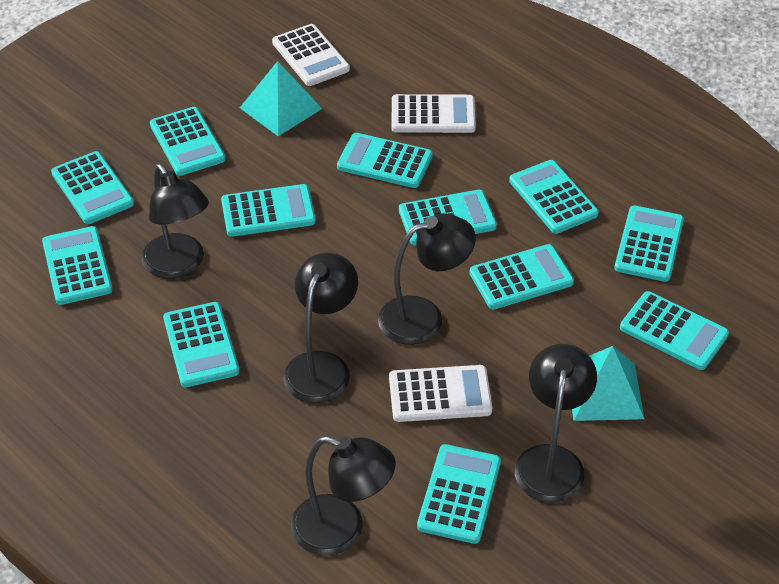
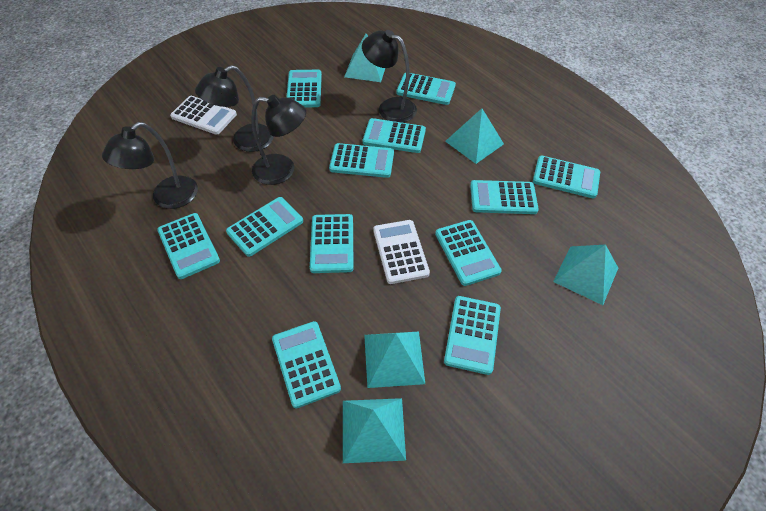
black lamp: 5 -> 4
turquoise pyramid: 2 -> 5
white calculator: 3 -> 2

